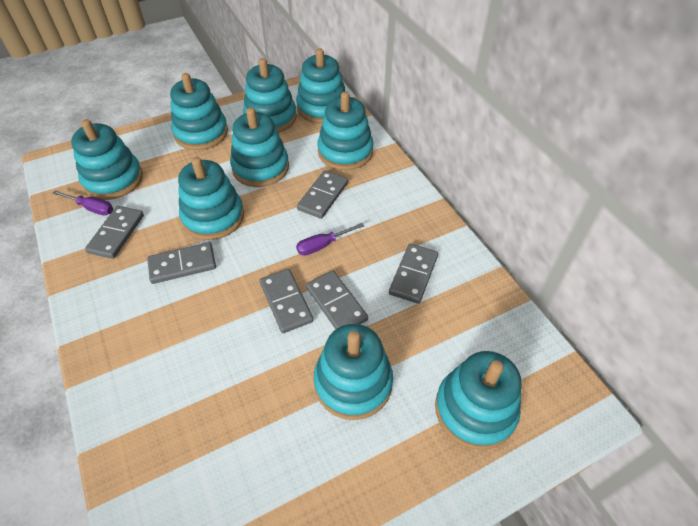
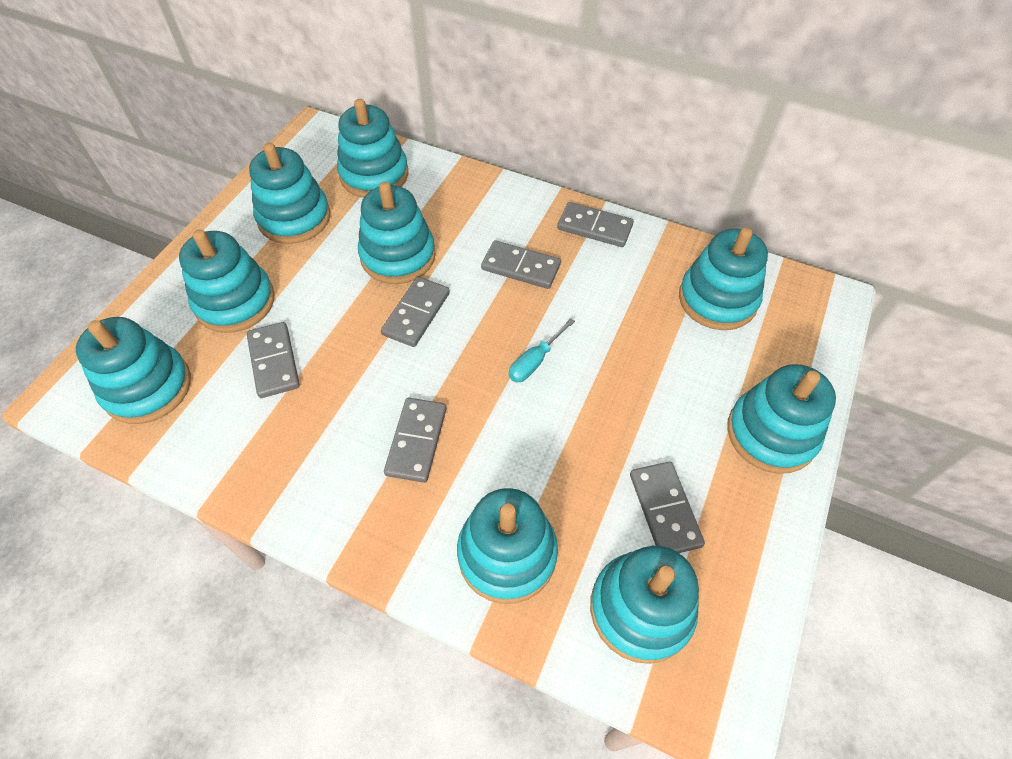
purple screwdriver: 2 -> 0
turquoise screwdriver: 0 -> 1

